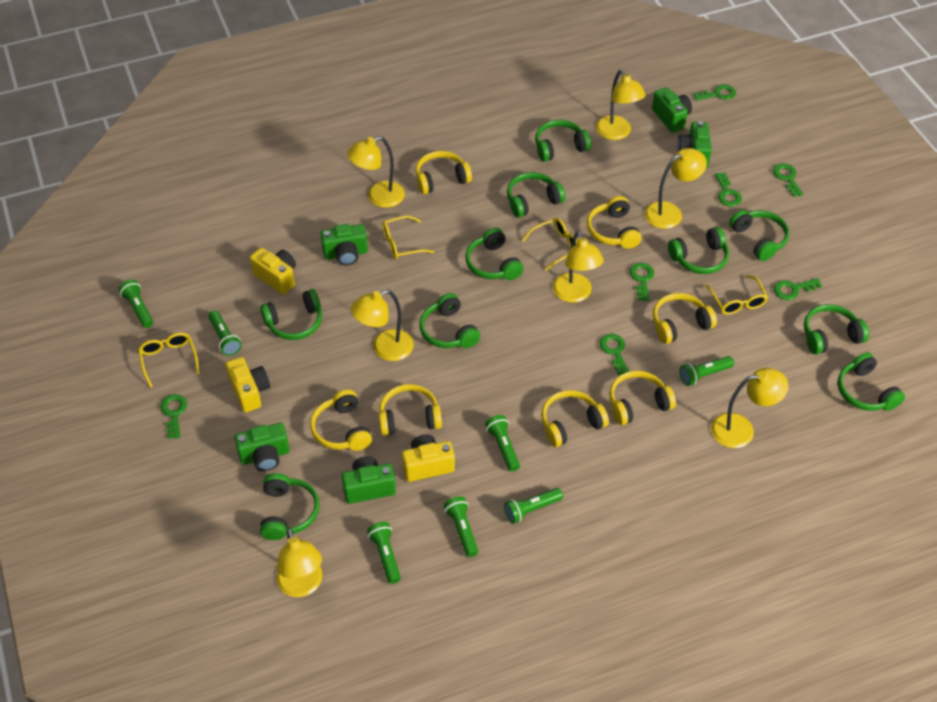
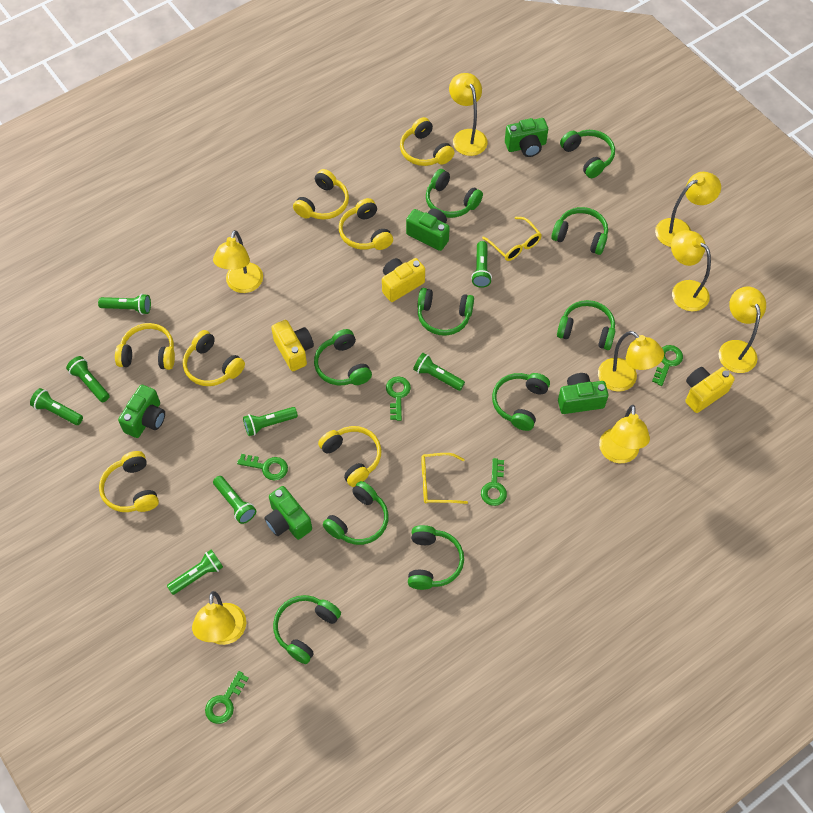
green flashlight: 7 -> 8
green key: 7 -> 5
yellow glasses: 4 -> 2
yellow lamp: 7 -> 8

